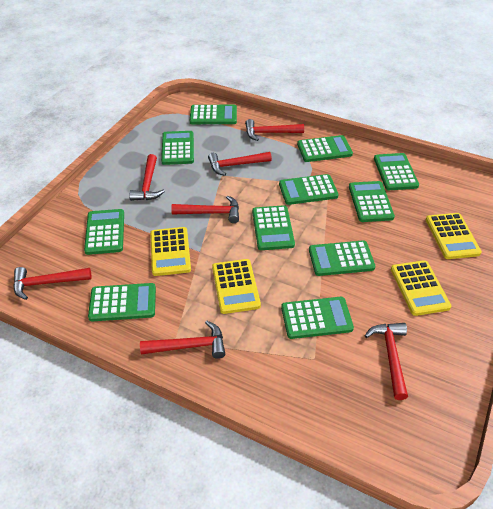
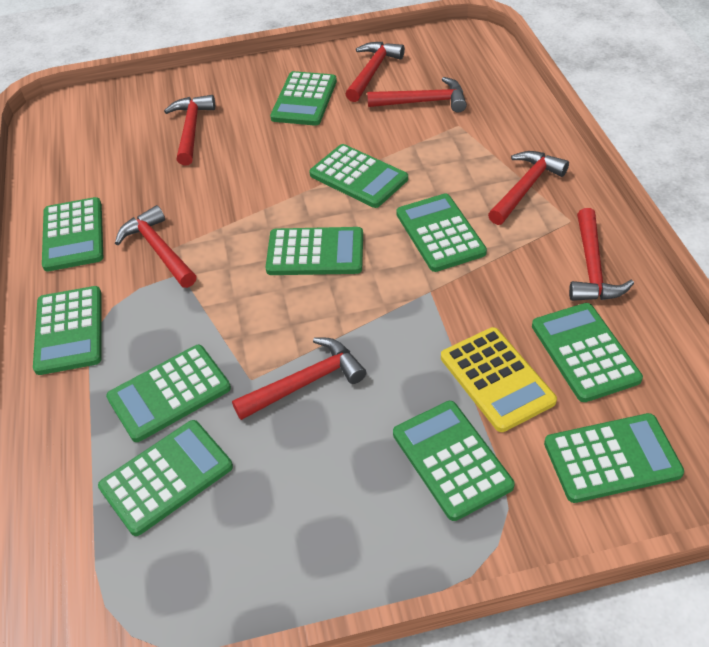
yellow calculator: 4 -> 1

